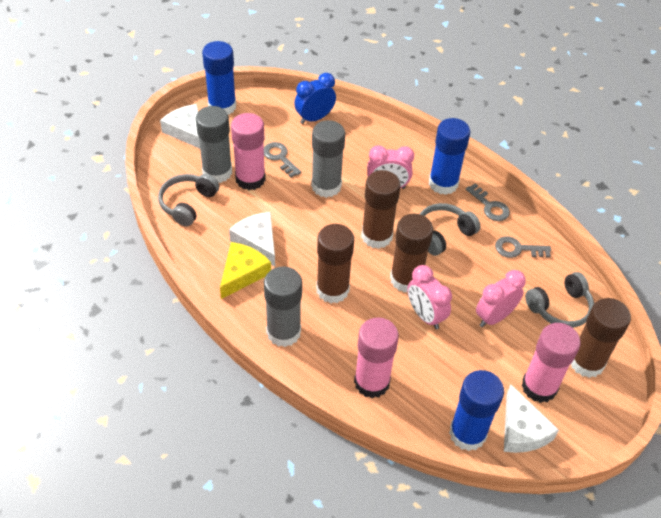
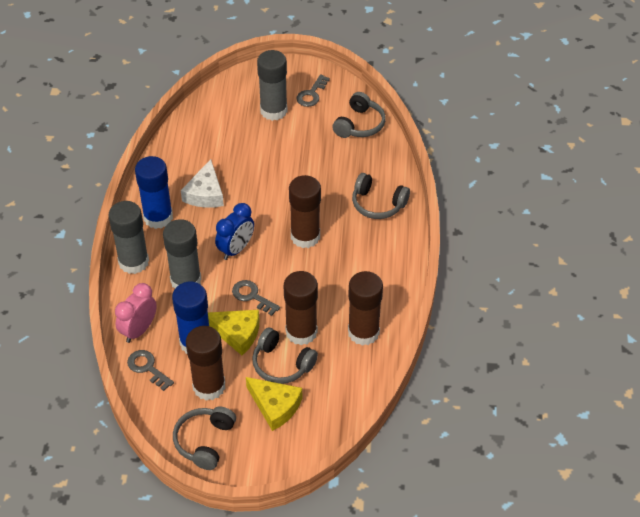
blue glue stick: 3 -> 2
grey headphones: 3 -> 4
pink clock: 3 -> 1
pink glue stick: 3 -> 0
white cheese: 3 -> 1
yellow cheese: 1 -> 2

